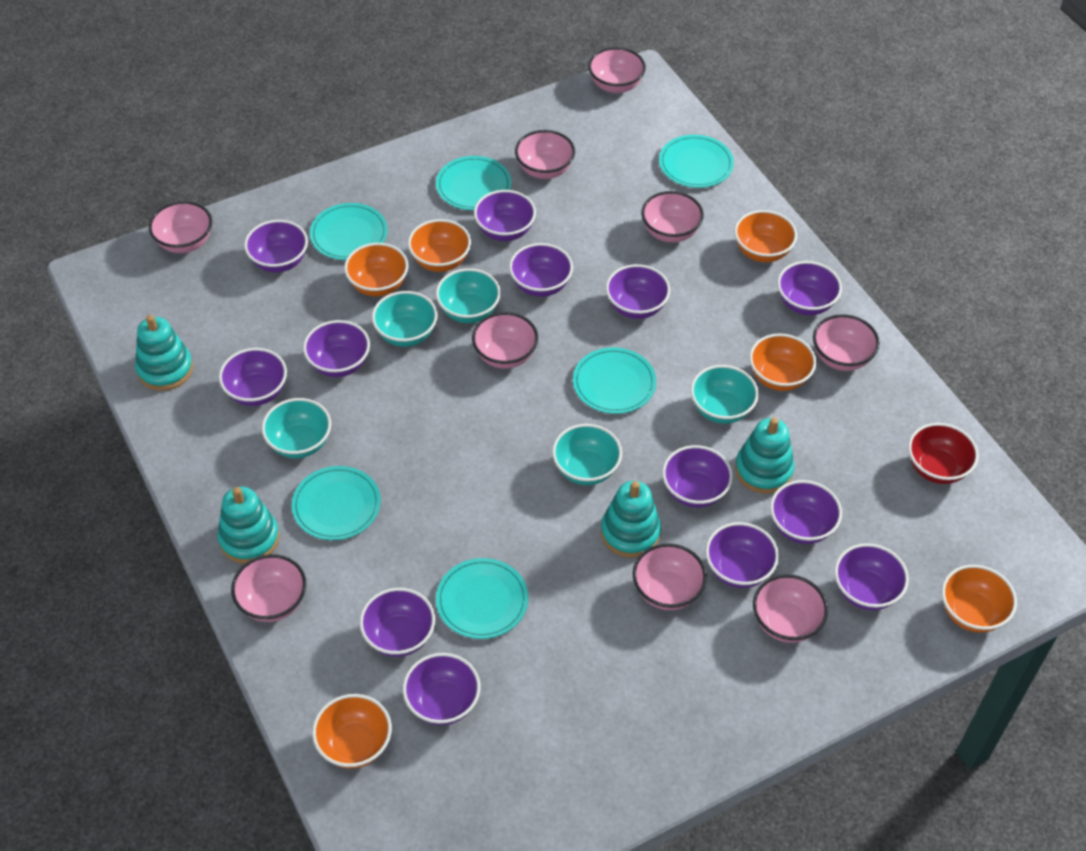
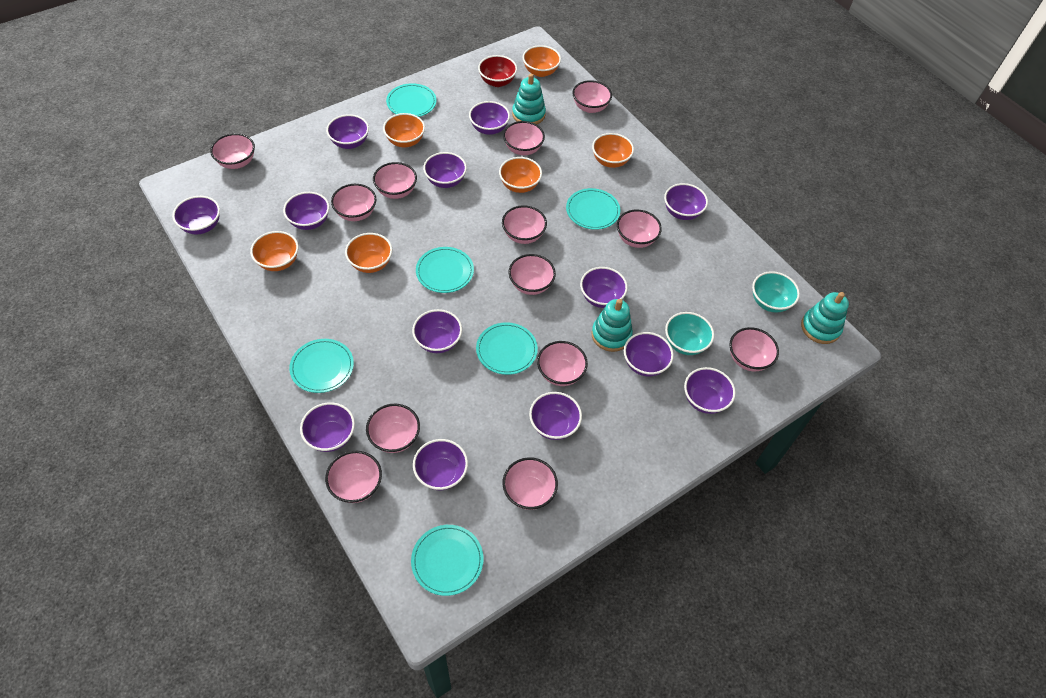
pink bowl: 9 -> 13
turquoise bowl: 5 -> 2
turquoise stacking toy: 4 -> 3

